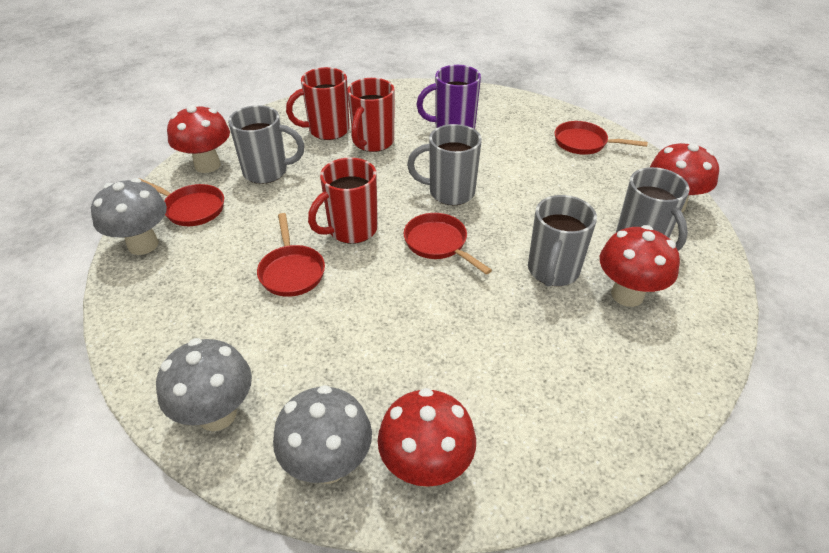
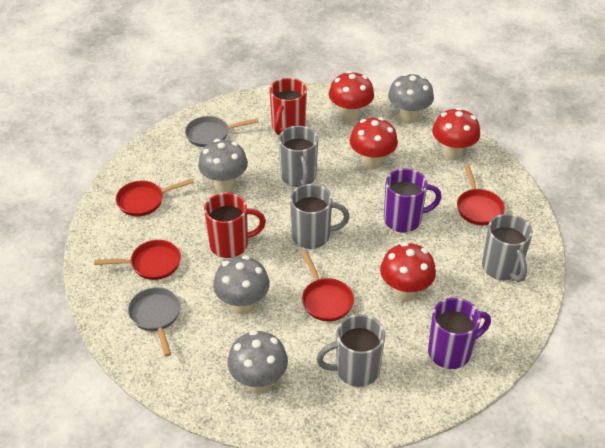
grey mushroom: 3 -> 4
grey pan: 0 -> 2
purple mug: 1 -> 2
red mug: 3 -> 2

